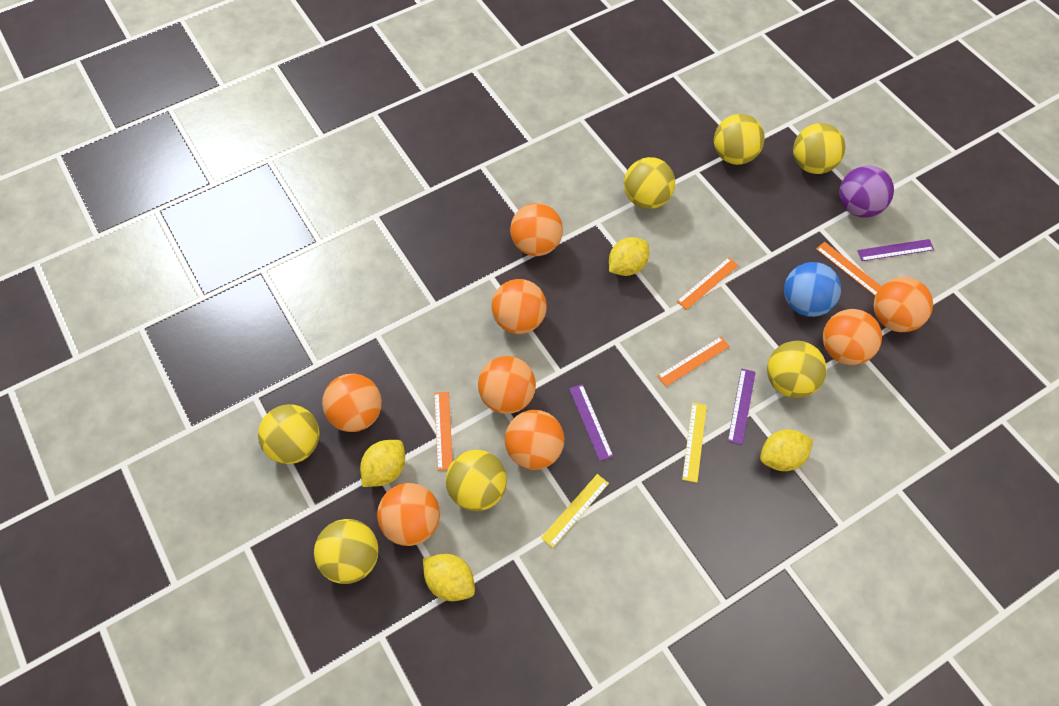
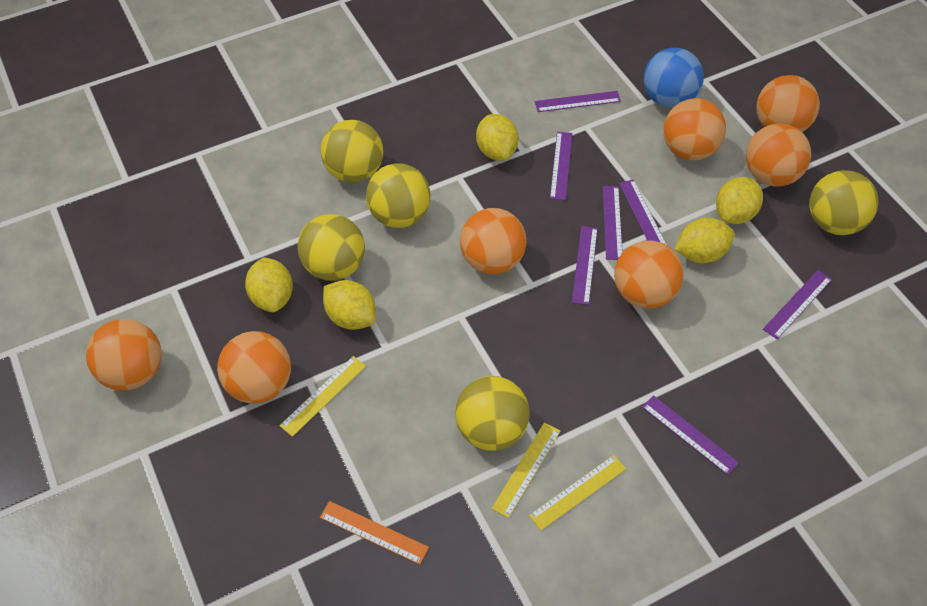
orange ball: 8 -> 7
orange ruler: 4 -> 1
purple ball: 1 -> 0
purple ruler: 3 -> 7
yellow ball: 7 -> 5
yellow lemon: 4 -> 5
yellow ruler: 2 -> 3

